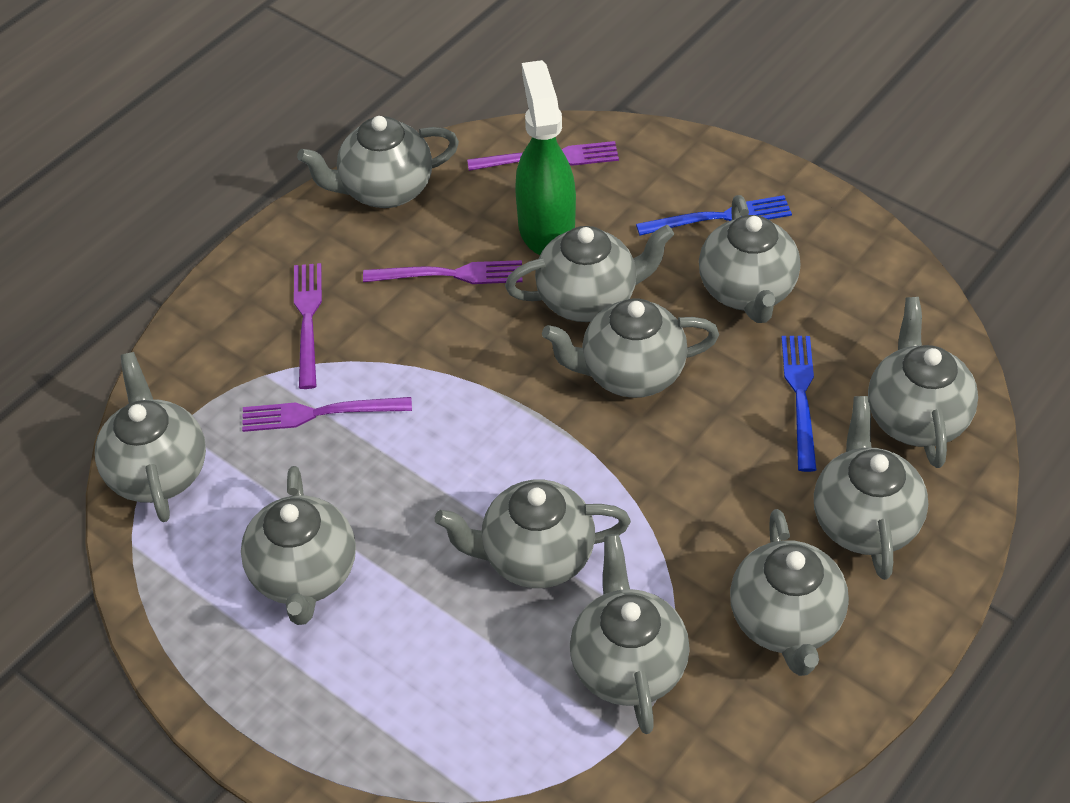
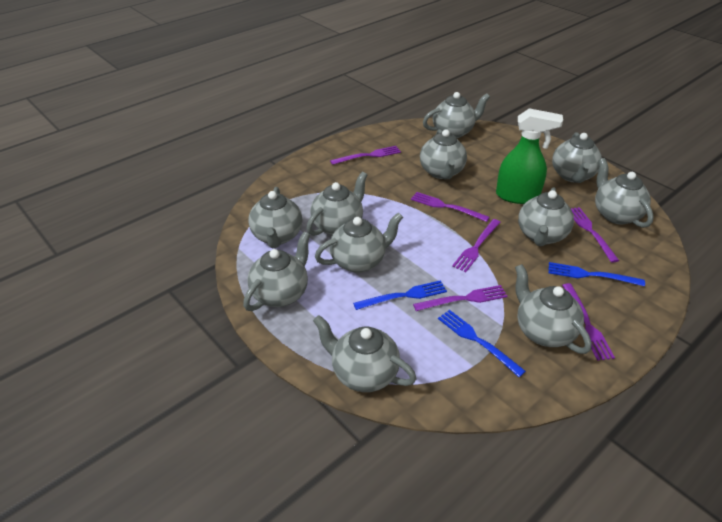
blue fork: 2 -> 3
purple fork: 4 -> 6

